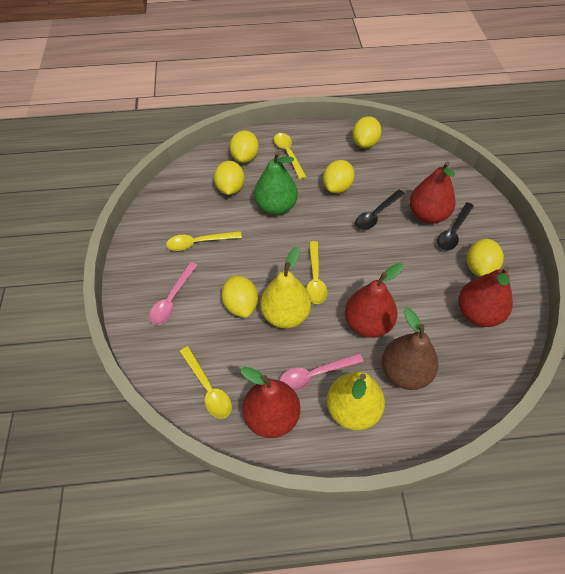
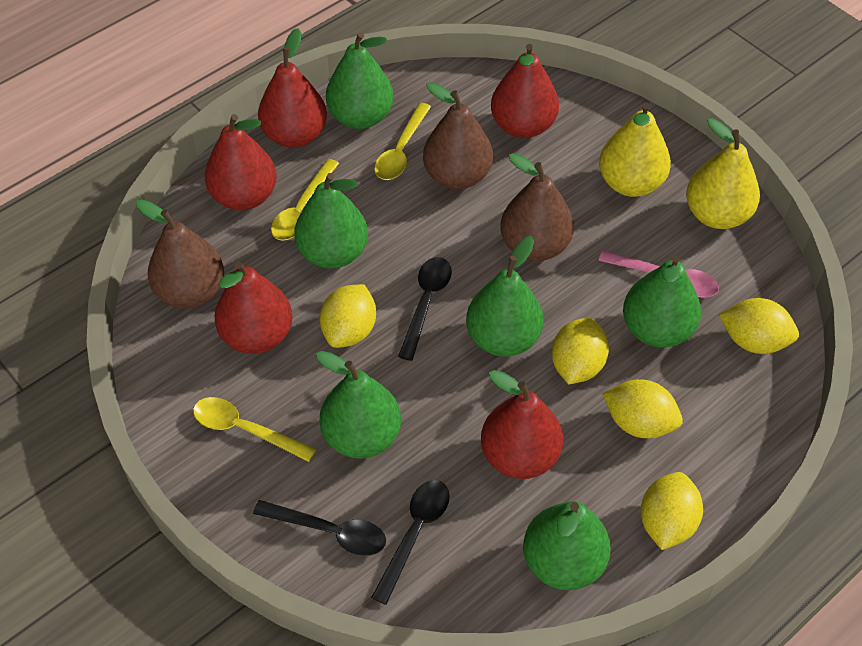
black spoon: 2 -> 3
brown pear: 1 -> 3
green pear: 1 -> 6
pink spoon: 2 -> 1
red pear: 4 -> 5
yellow lemon: 6 -> 5
yellow spoon: 4 -> 3

